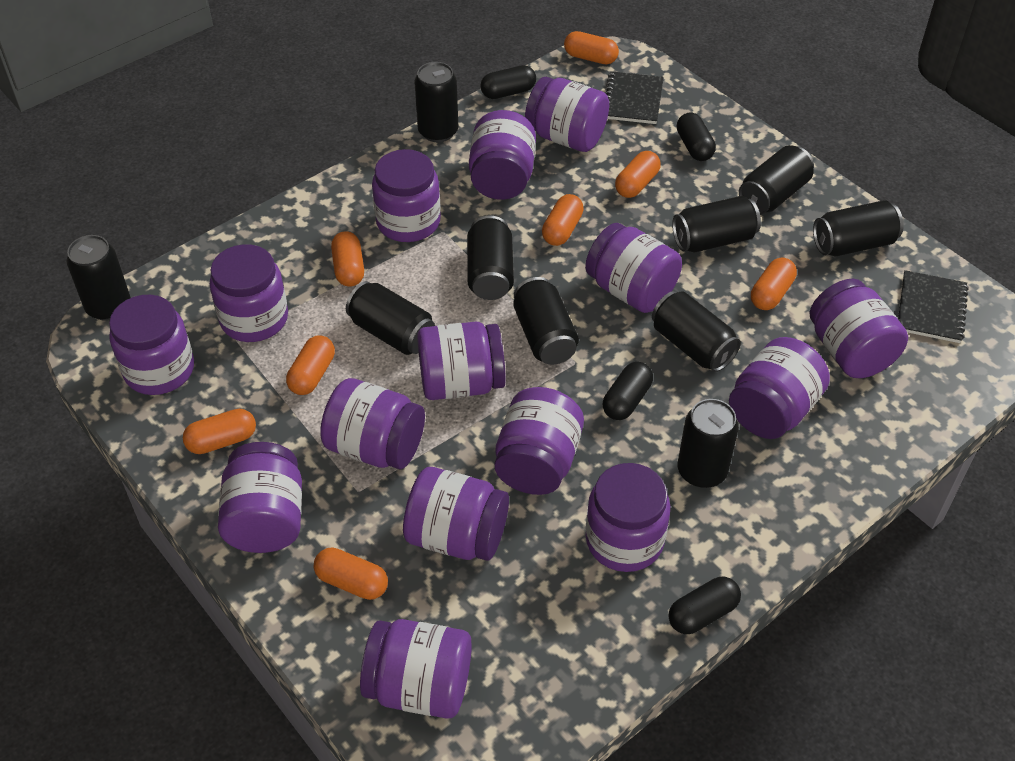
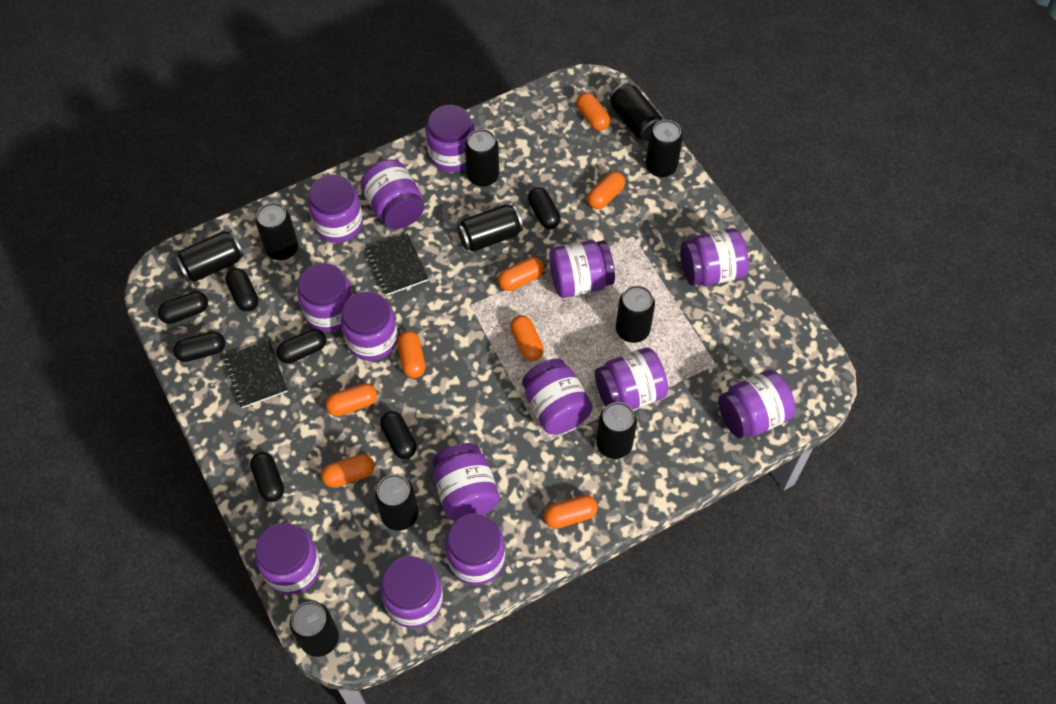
black capsule: 4 -> 7
purple jar: 15 -> 14

